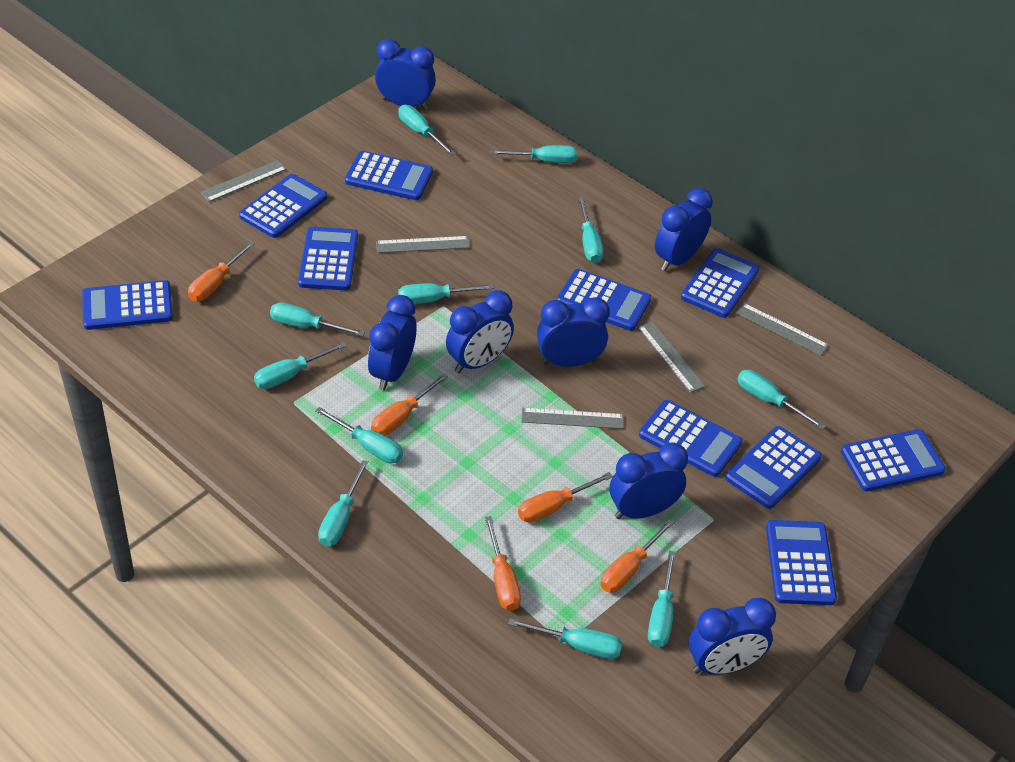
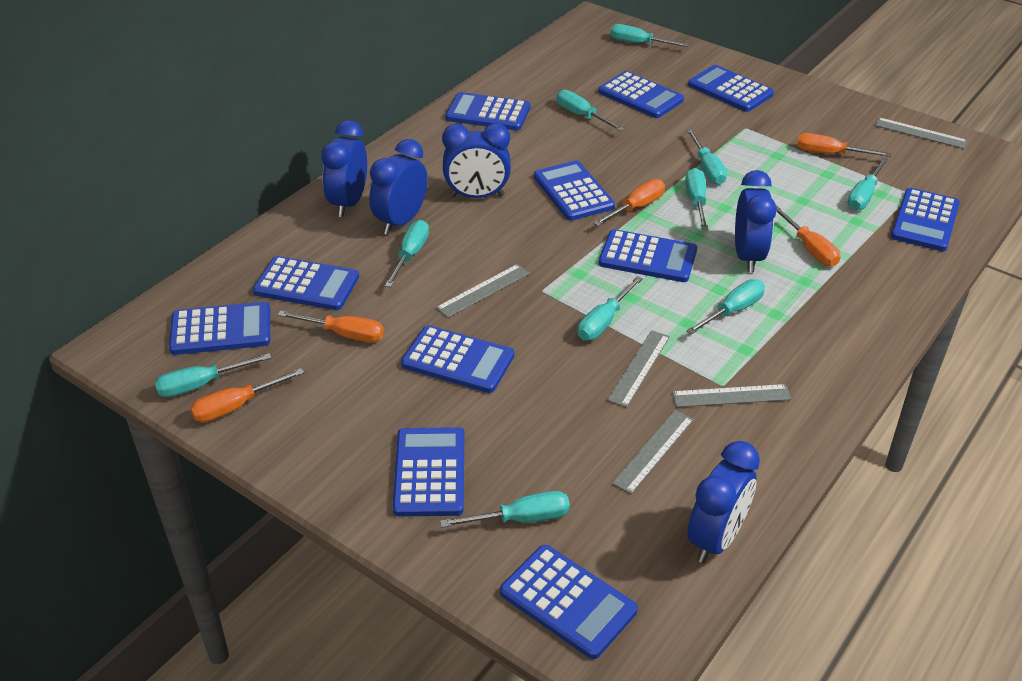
blue calculator: 10 -> 11
blue clock: 7 -> 5
turquoise screwdriver: 11 -> 10

